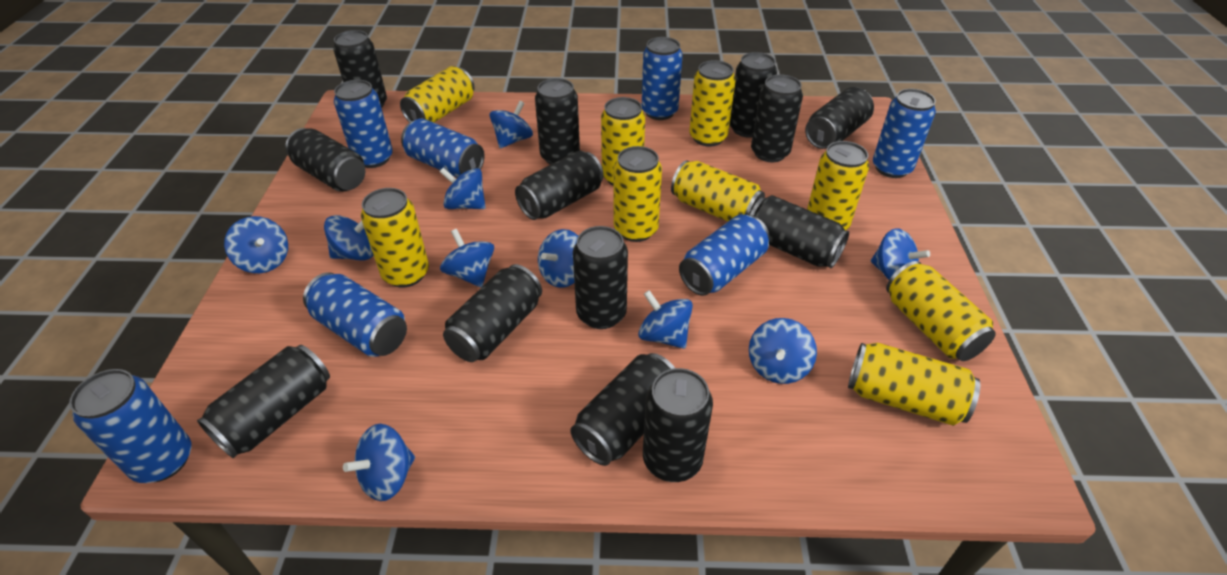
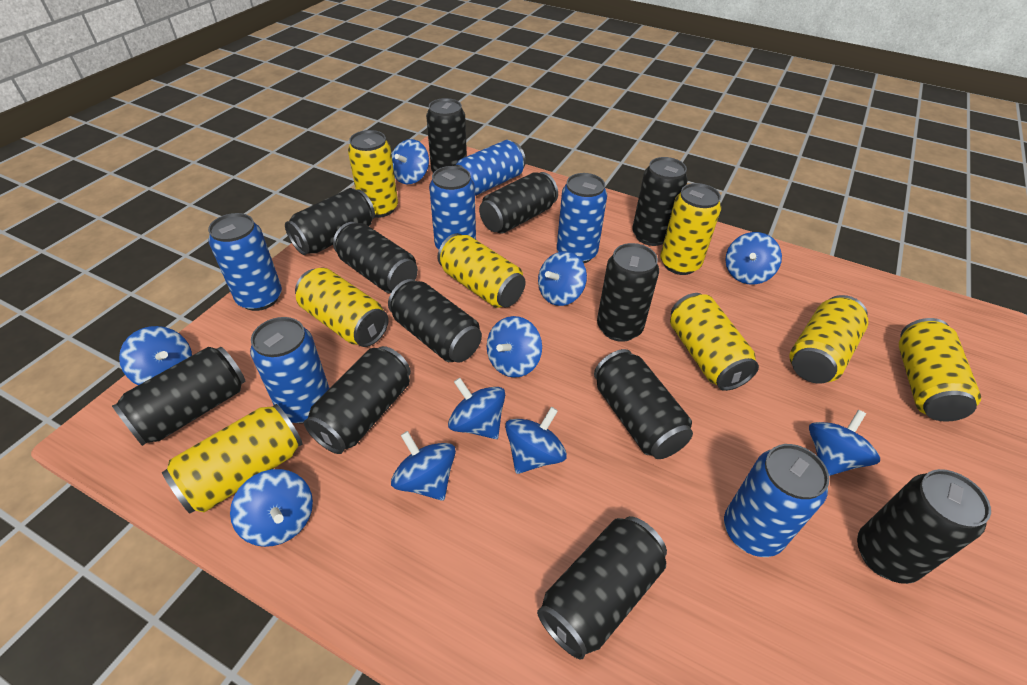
black can: 13 -> 12
blue can: 7 -> 6
yellow can: 9 -> 8

